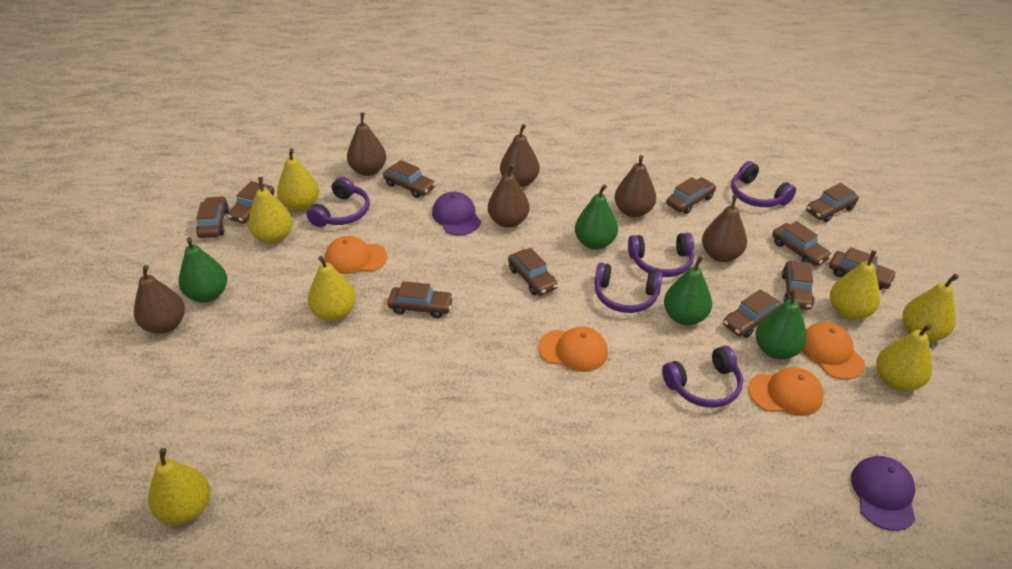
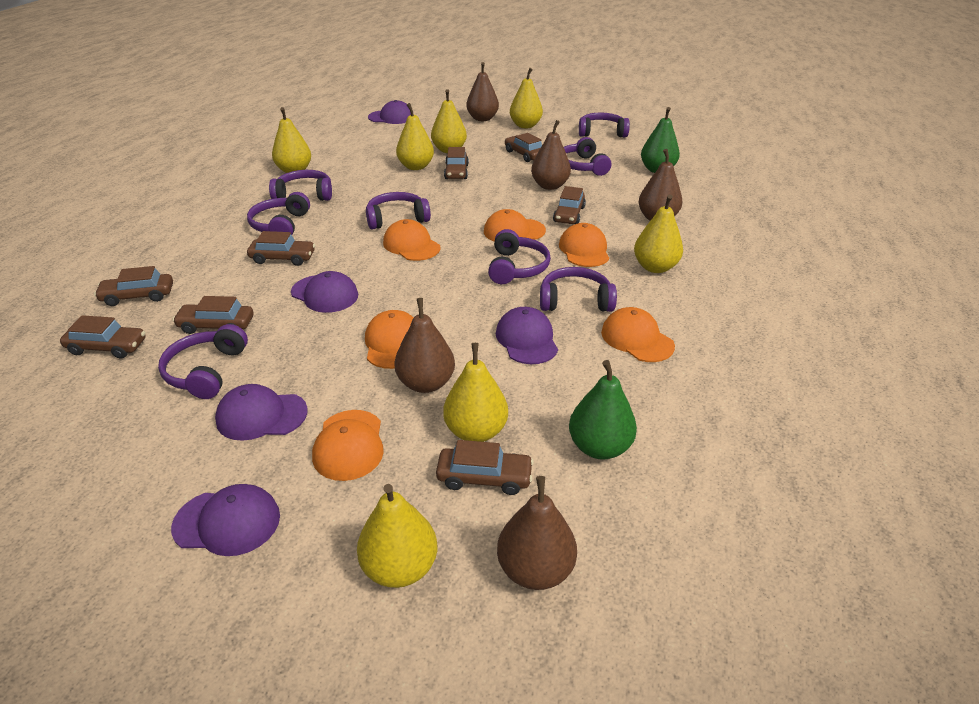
brown car: 11 -> 8
brown pear: 6 -> 5
green pear: 4 -> 2
orange cap: 4 -> 6
purple cap: 2 -> 5
purple headphones: 5 -> 8

